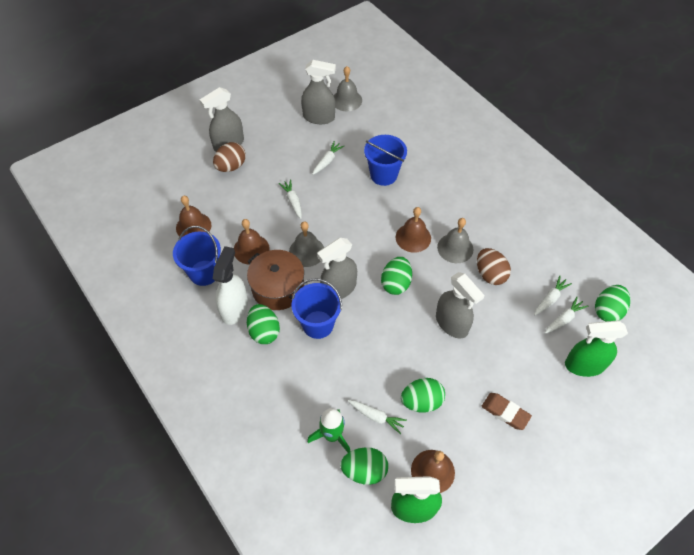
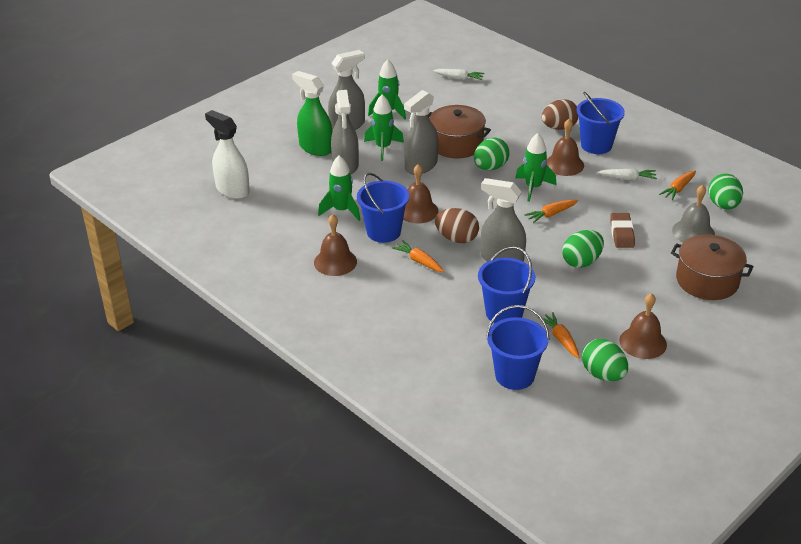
blue bucket: 3 -> 4
brown pot: 1 -> 2
green egg: 5 -> 4
green rocket: 1 -> 4
green spray bottle: 2 -> 1
grey bell: 3 -> 1
orange carrot: 0 -> 4
white carrot: 5 -> 2

